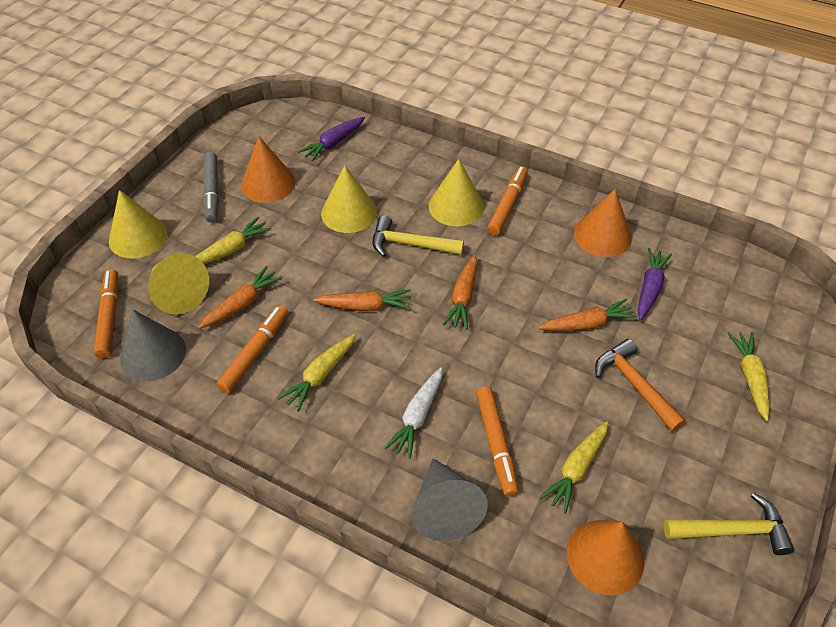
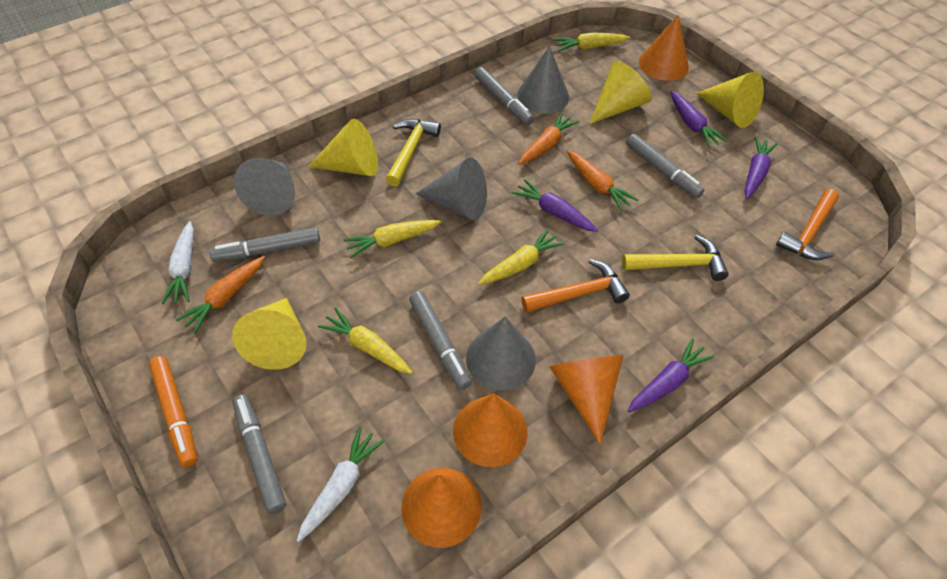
grey cone: 2 -> 4
grey marker: 1 -> 5
orange carrot: 4 -> 3
orange cone: 3 -> 4
orange hammer: 1 -> 2
orange marker: 4 -> 1
purple carrot: 2 -> 4
white carrot: 1 -> 2

